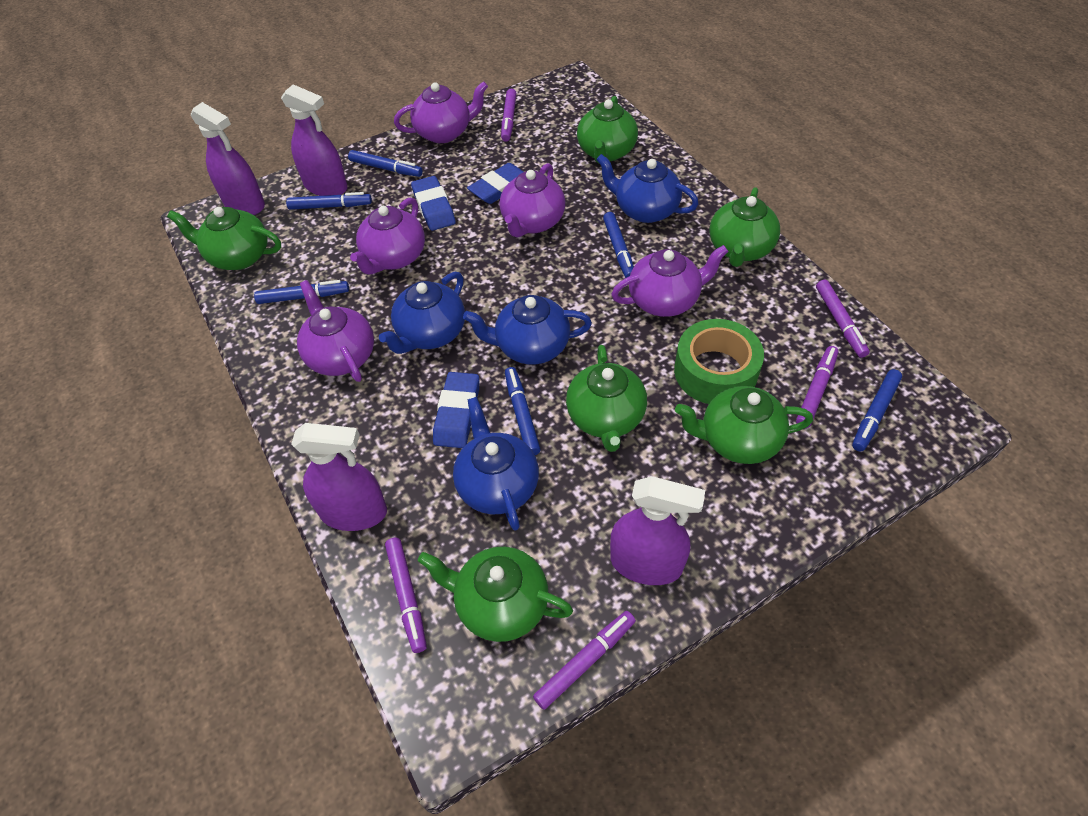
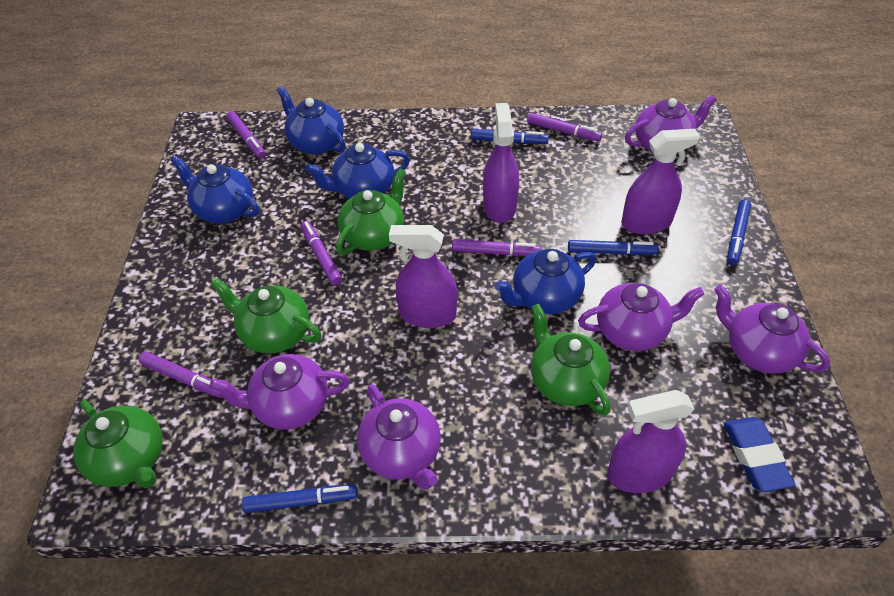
blue eraser: 3 -> 1
blue marker: 6 -> 4
green tape: 1 -> 0
green teapot: 6 -> 4

